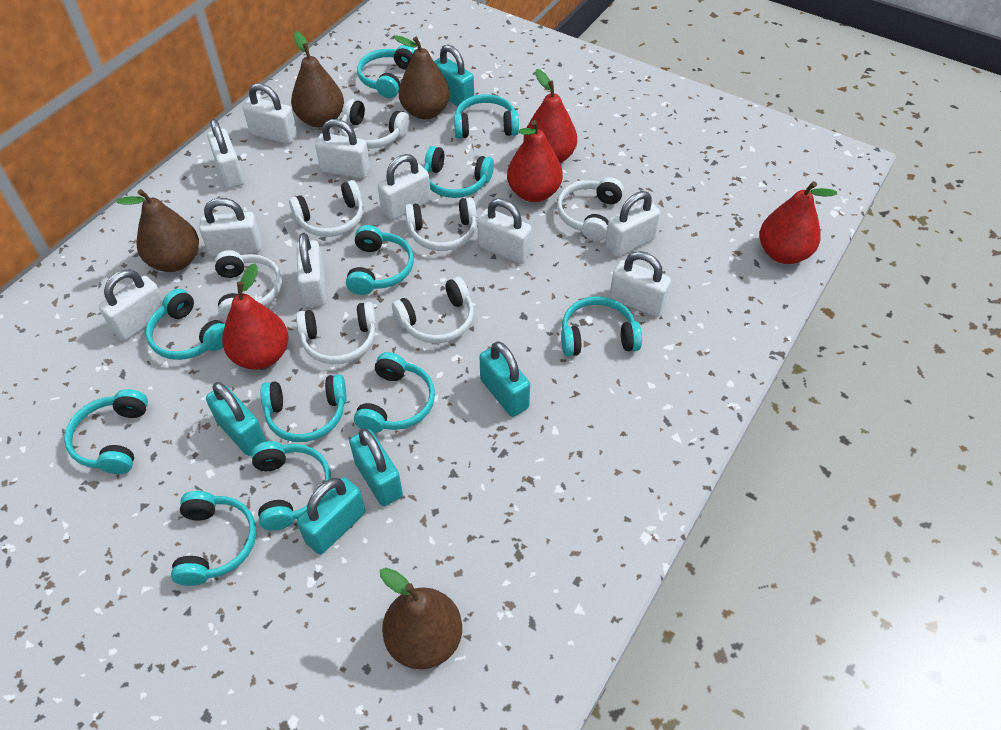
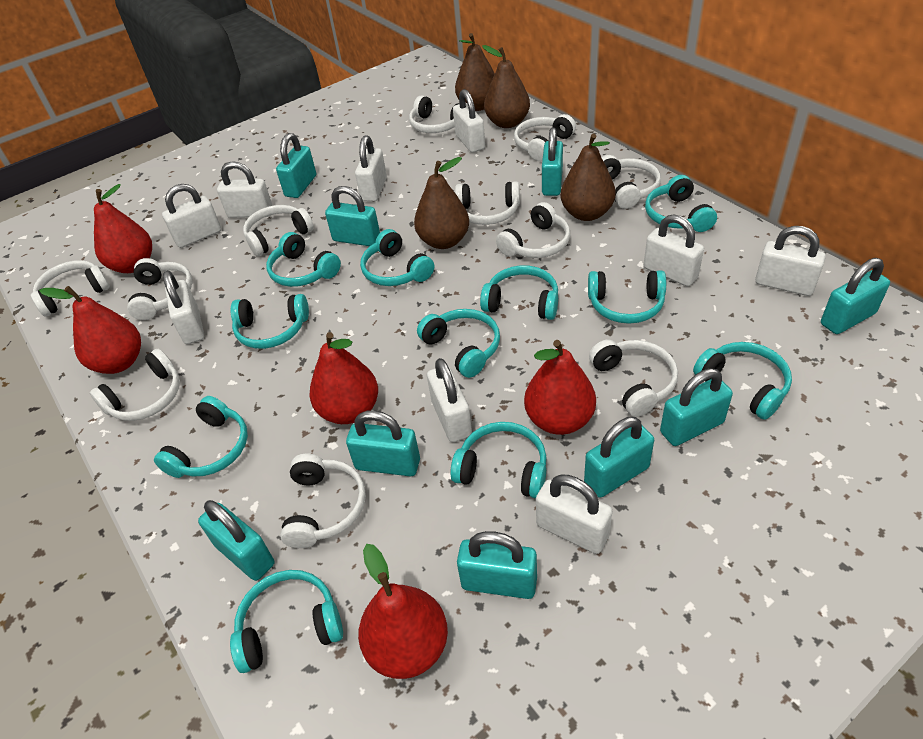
red pear: 4 -> 5
turquoise padlock: 5 -> 9
white headphones: 7 -> 11
white padlock: 10 -> 9

